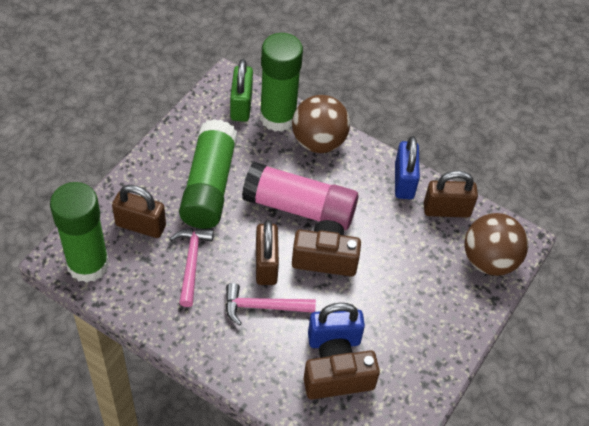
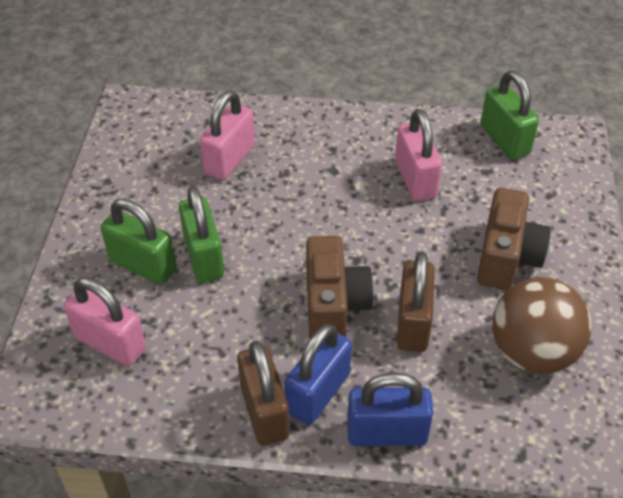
brown ball: 2 -> 1
brown padlock: 3 -> 2
green glue stick: 3 -> 0
green padlock: 1 -> 3
pink glue stick: 1 -> 0
pink hammer: 2 -> 0
pink padlock: 0 -> 3

